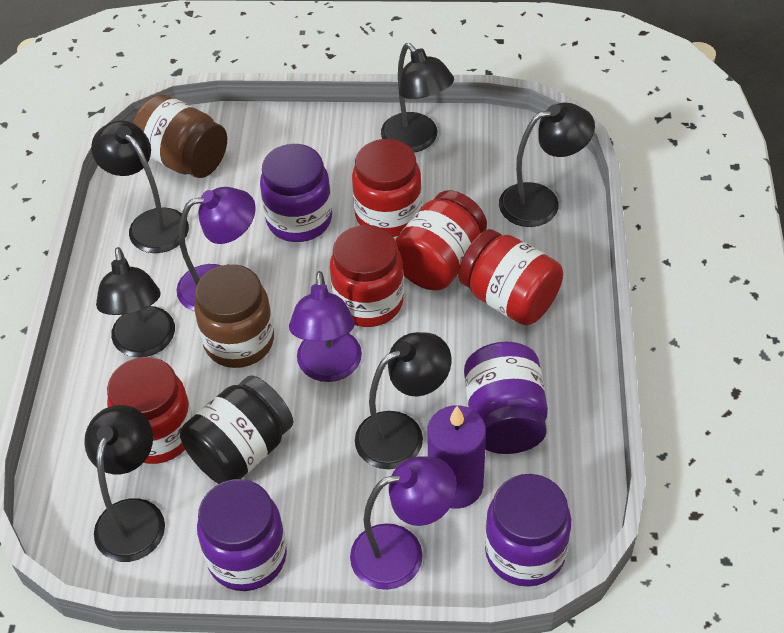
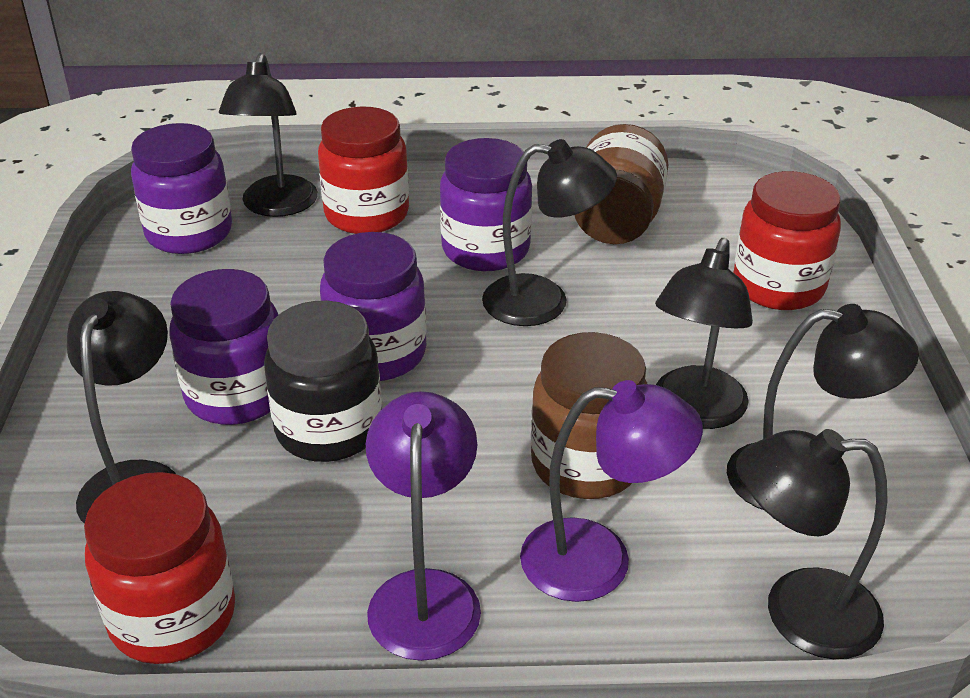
purple candle: 1 -> 0
purple lamp: 3 -> 2
red jar: 5 -> 3

